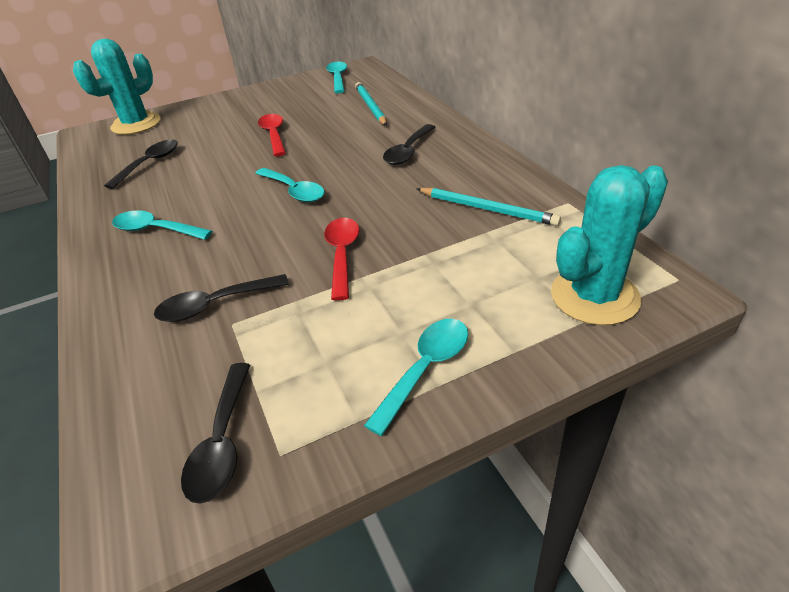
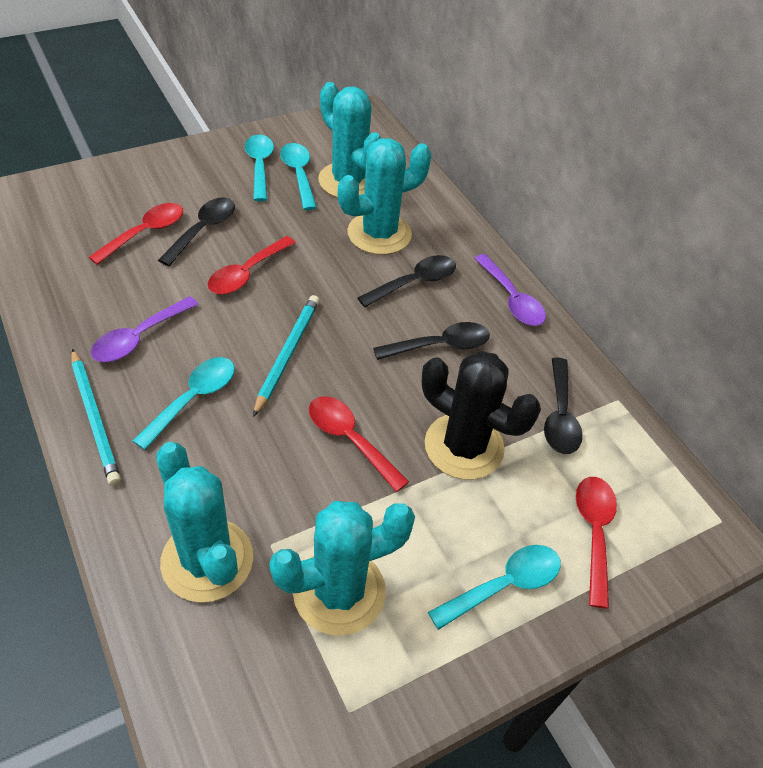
black cactus: 0 -> 1
purple spoon: 0 -> 2
red spoon: 2 -> 4
turquoise cactus: 2 -> 4

